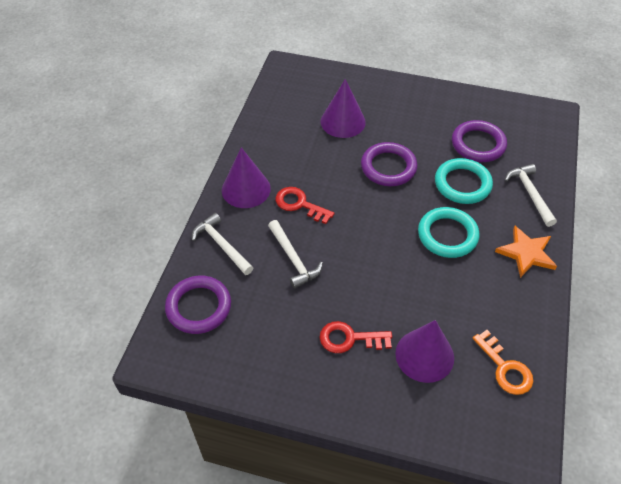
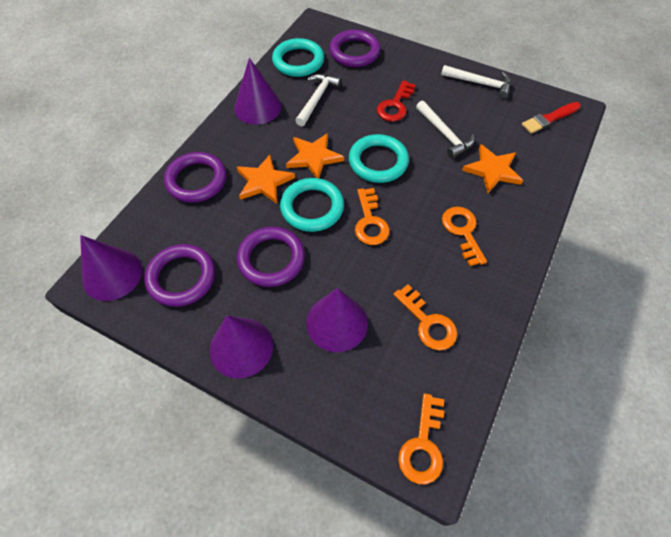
orange key: 1 -> 4
orange star: 1 -> 3
purple cone: 3 -> 4
purple ring: 3 -> 4
red brush: 0 -> 1
red key: 2 -> 1
turquoise ring: 2 -> 3

